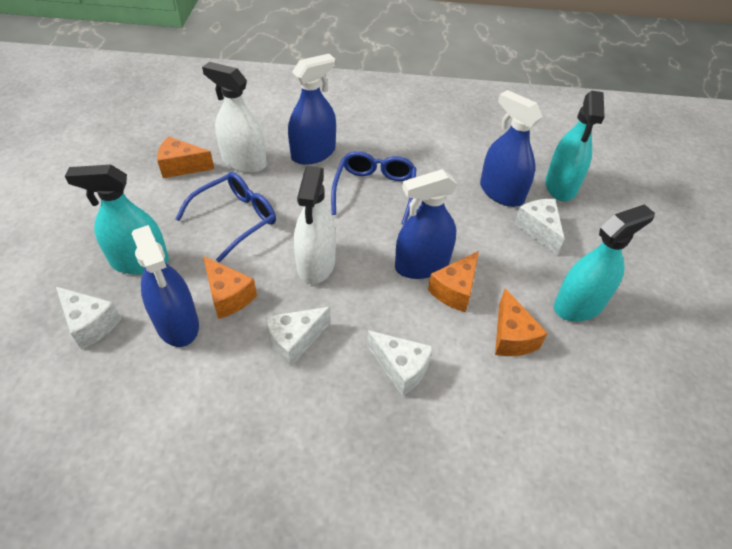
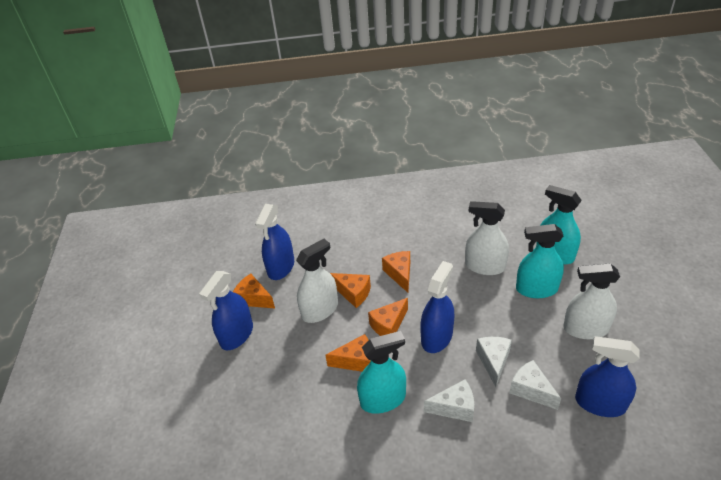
blue glasses: 2 -> 0
orange cheese: 4 -> 5
white cheese: 4 -> 3
white spray bottle: 2 -> 3

